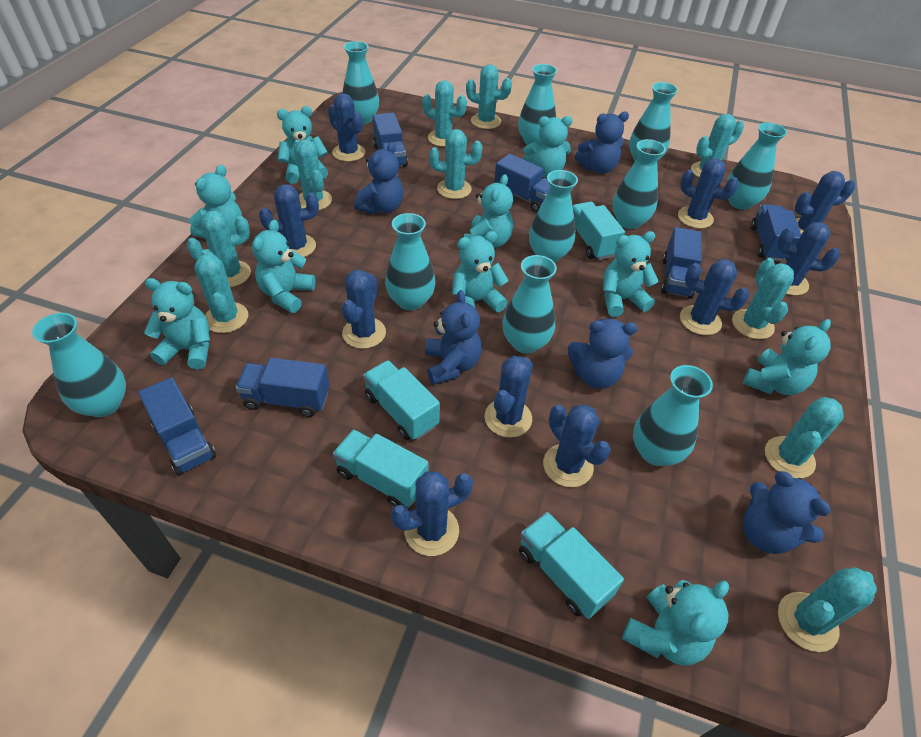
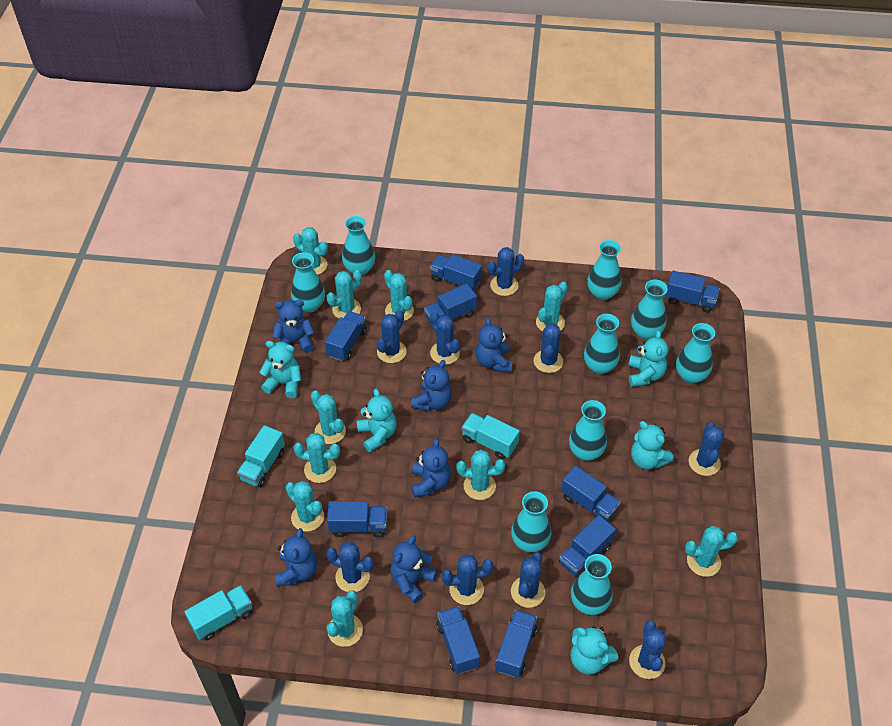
blue cactus: 10 -> 9
blue teddy bear: 5 -> 6
blue truck: 6 -> 9
turquoise teddy bear: 10 -> 5
turquoise truck: 4 -> 3
turquoise vase: 10 -> 9

